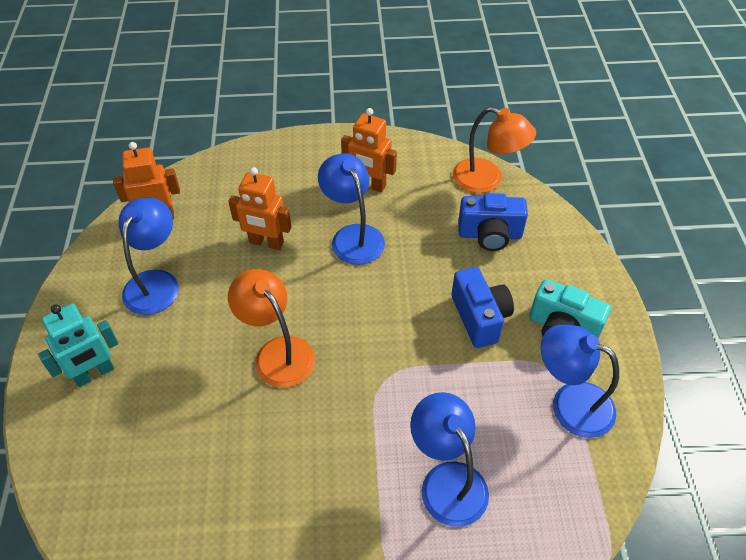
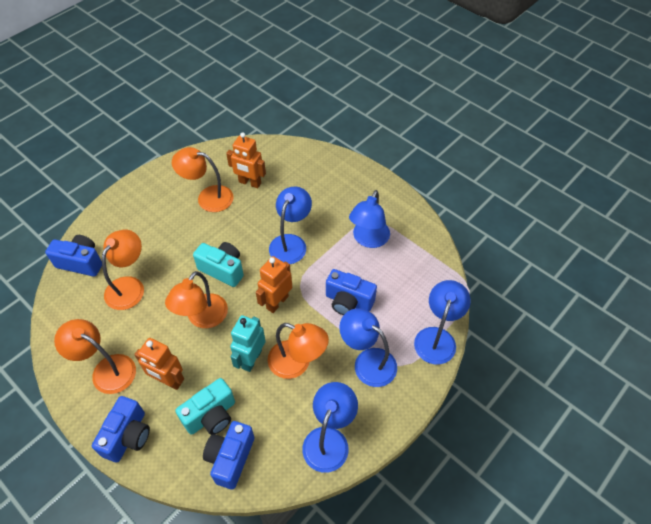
blue camera: 2 -> 4
blue lamp: 4 -> 5
orange lamp: 2 -> 5
turquoise camera: 1 -> 2

